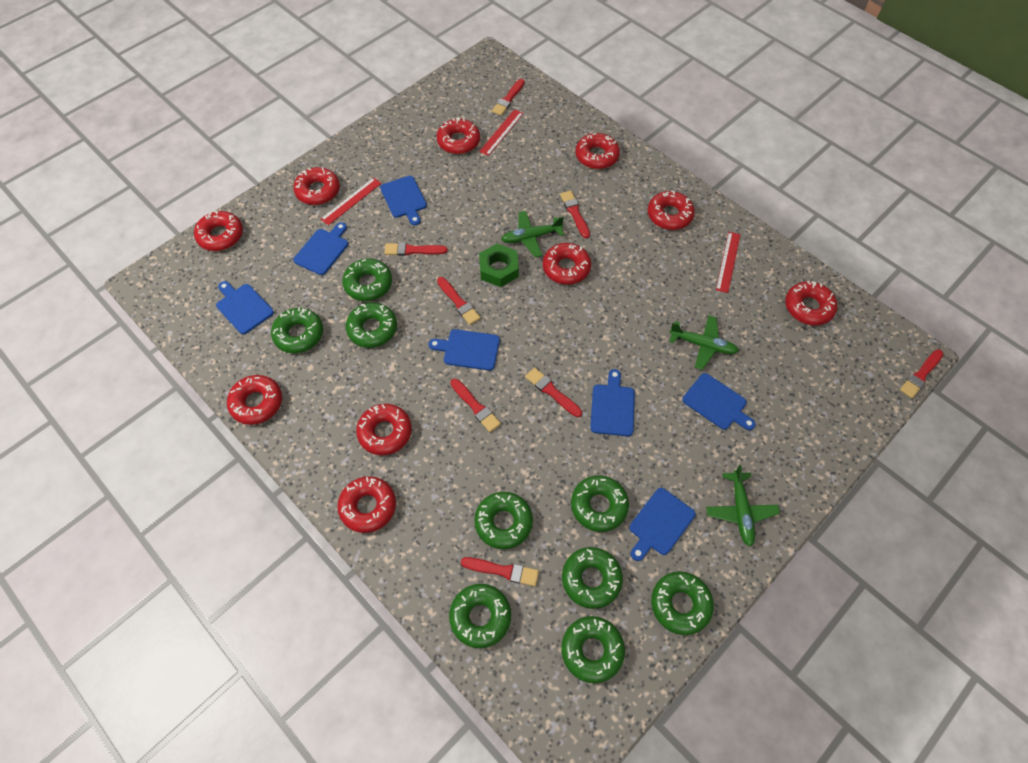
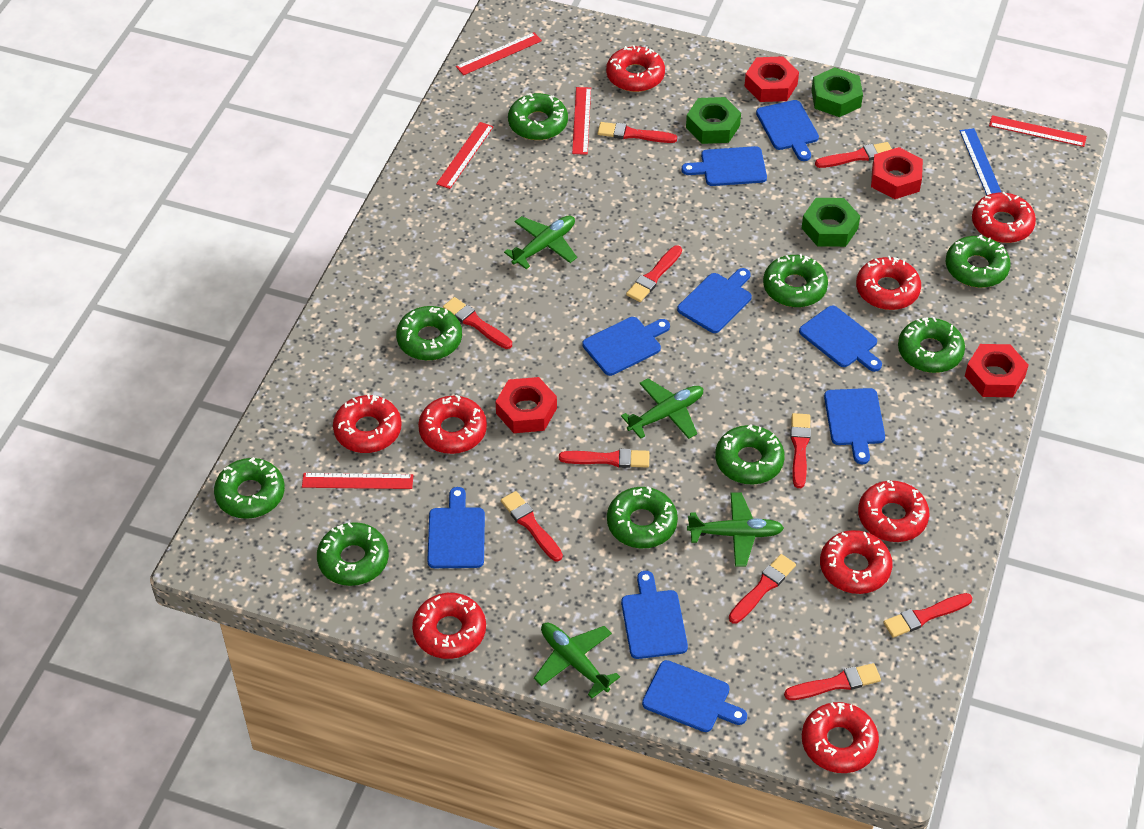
blue cutting board: 7 -> 9
blue ruler: 0 -> 1
green nut: 1 -> 3
green plane: 3 -> 4
red brush: 8 -> 10
red donut: 10 -> 9
red nut: 0 -> 4
red ruler: 3 -> 5

